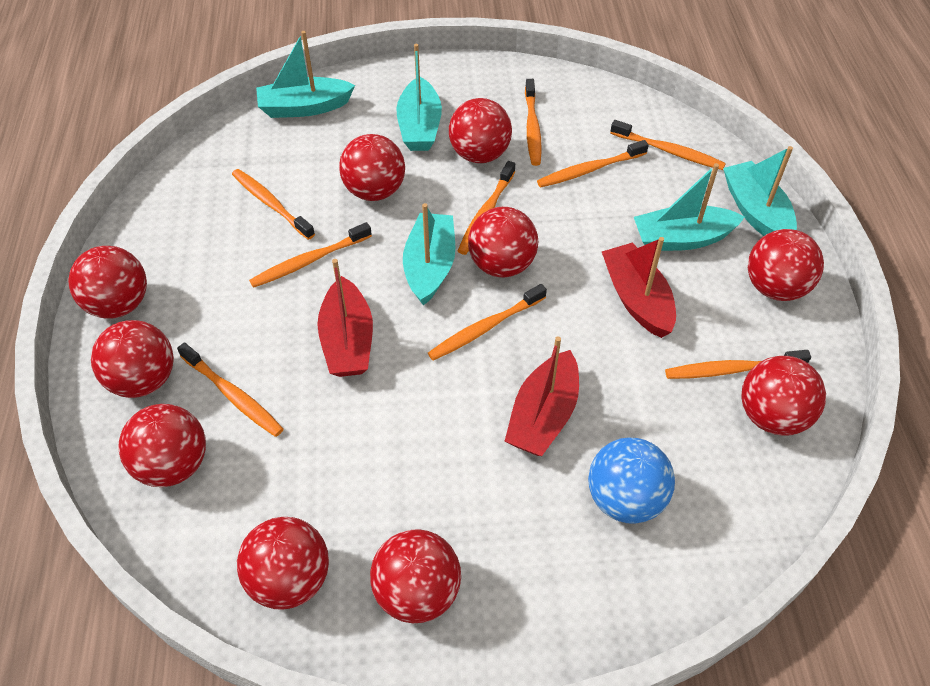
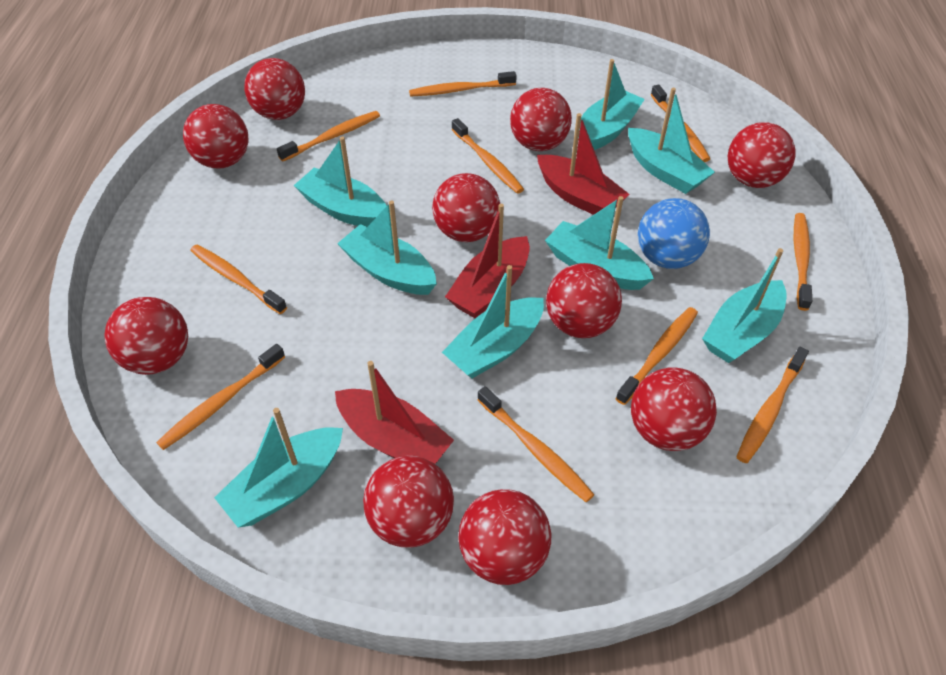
orange toothbrush: 9 -> 10
turquoise boat: 5 -> 8

